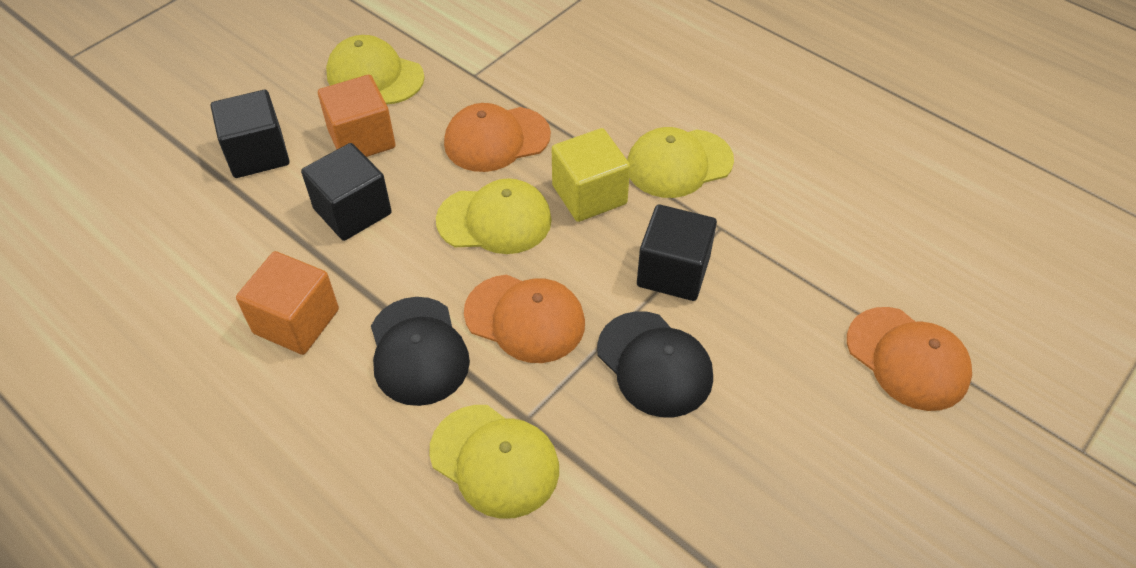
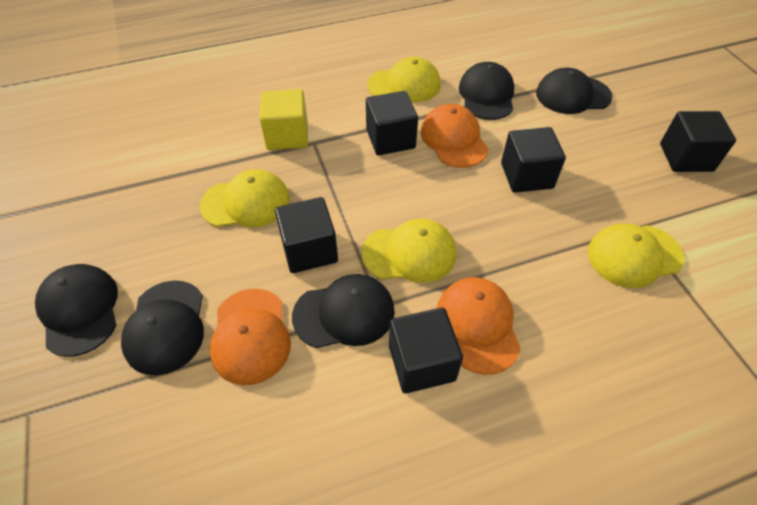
black cap: 2 -> 5
black cube: 3 -> 5
orange cube: 2 -> 0

